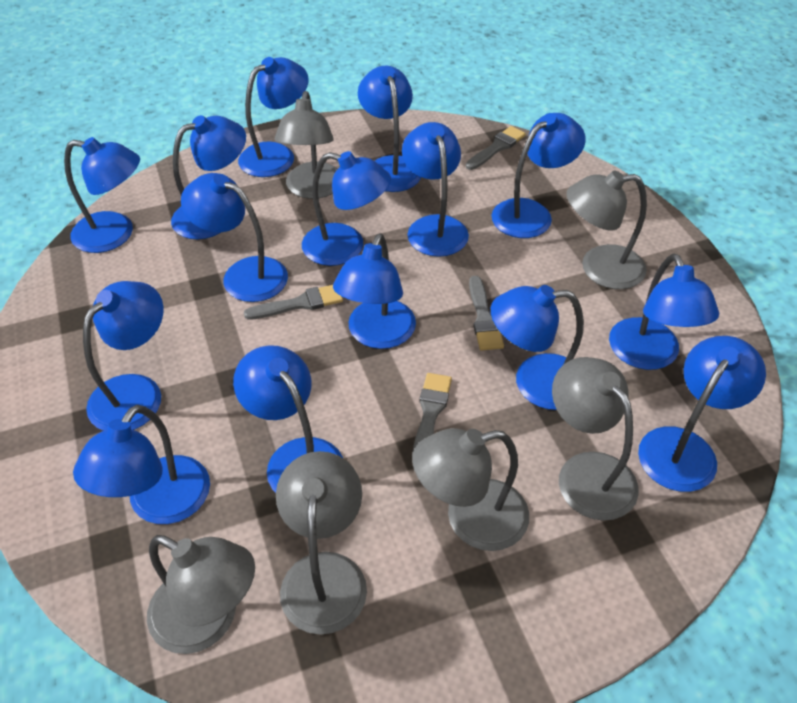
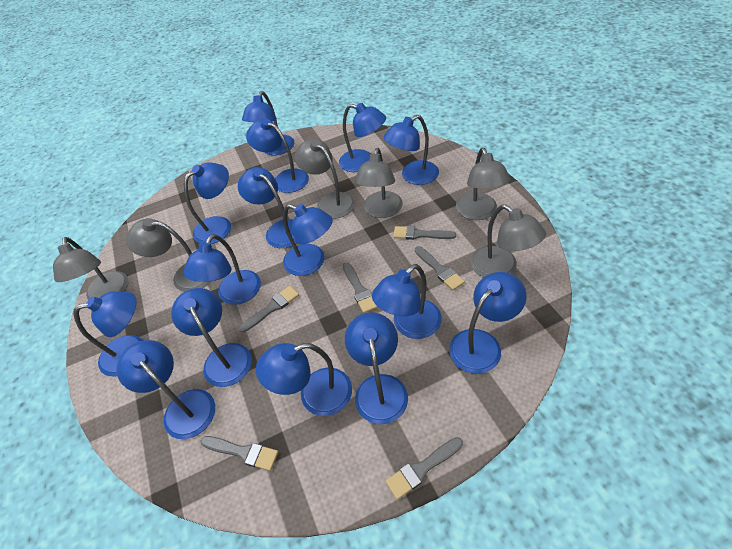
grey brush: 4 -> 6

